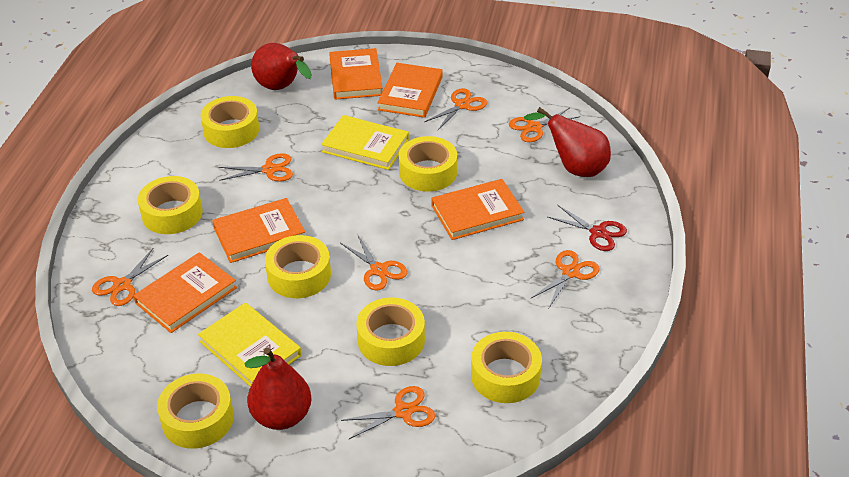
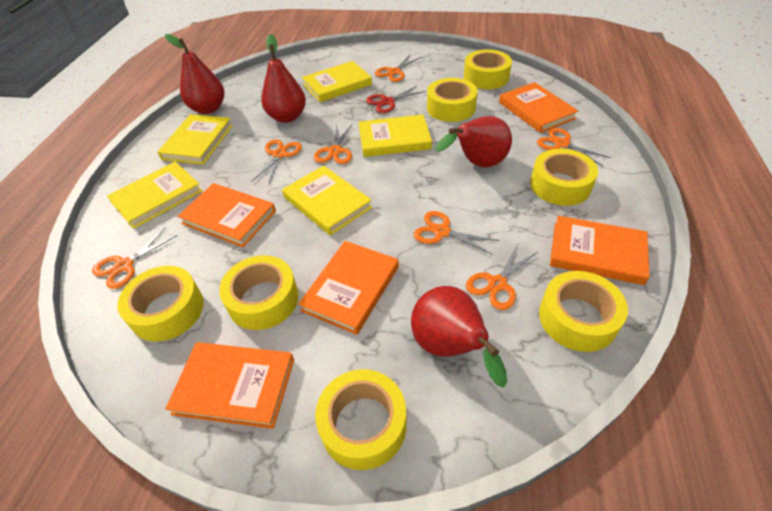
red pear: 3 -> 4
yellow book: 2 -> 5

